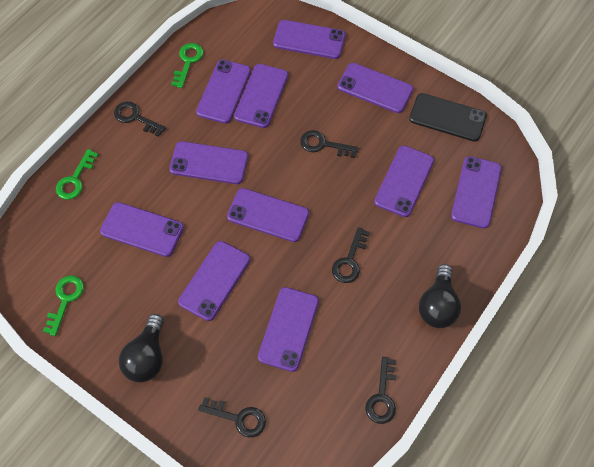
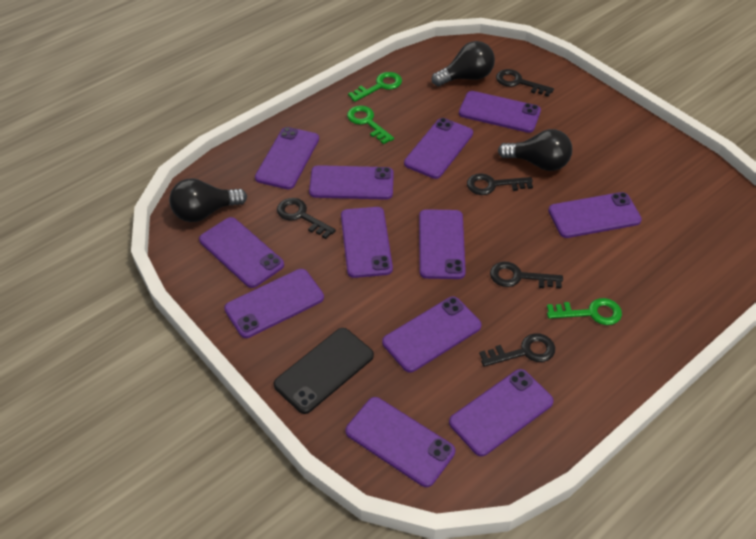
black light bulb: 2 -> 3
purple phone: 11 -> 12

